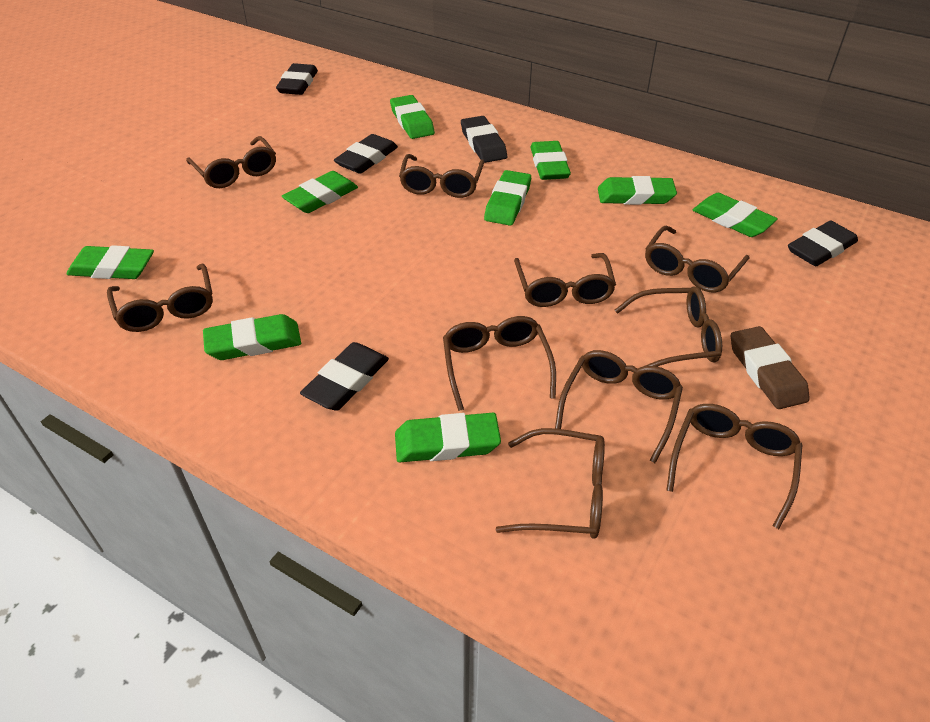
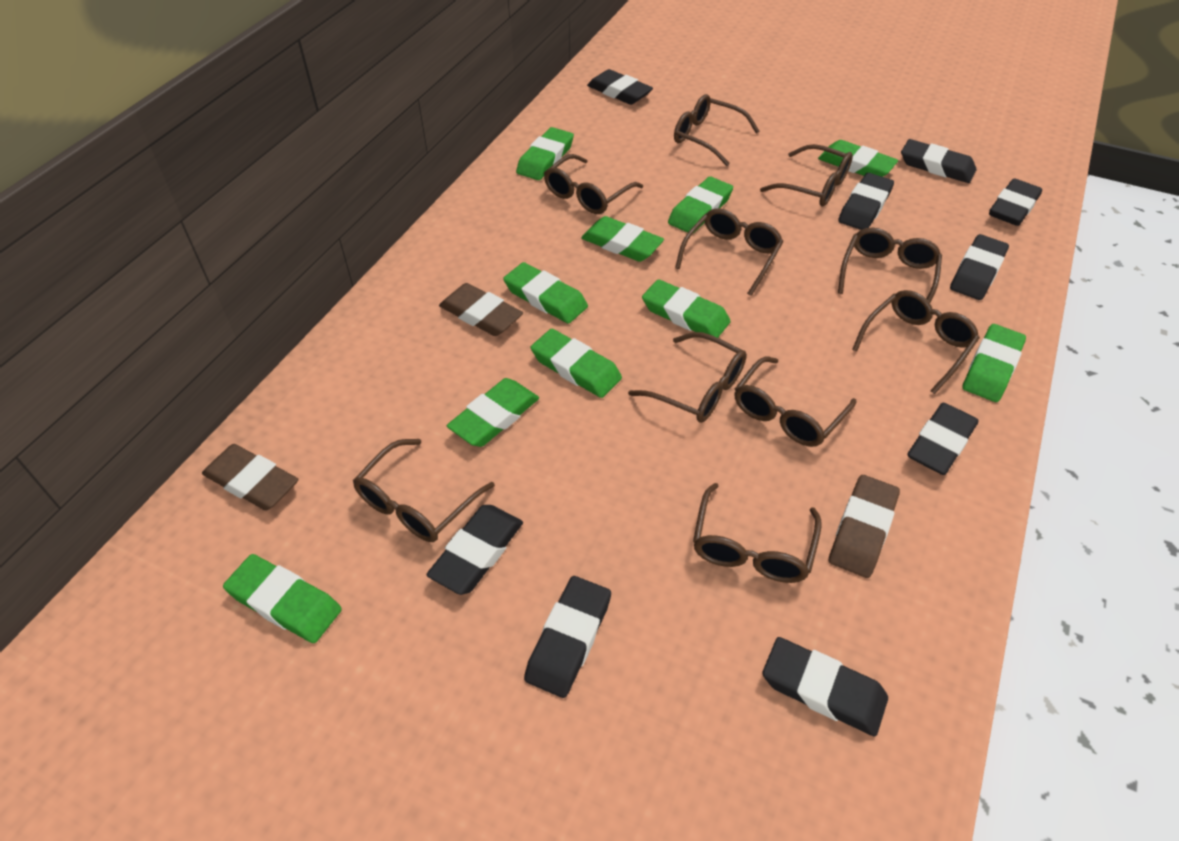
black eraser: 5 -> 9
brown eraser: 1 -> 3
green eraser: 9 -> 10

